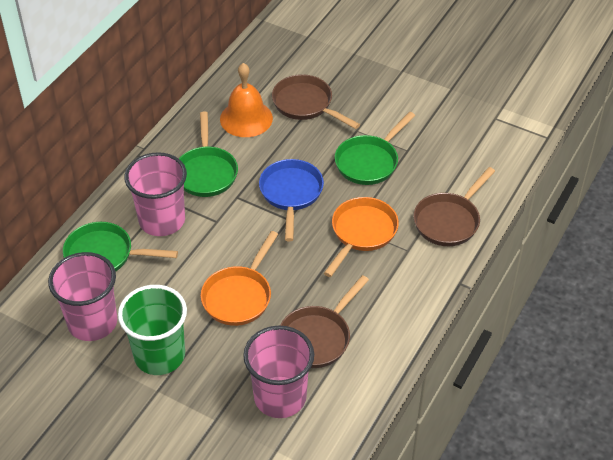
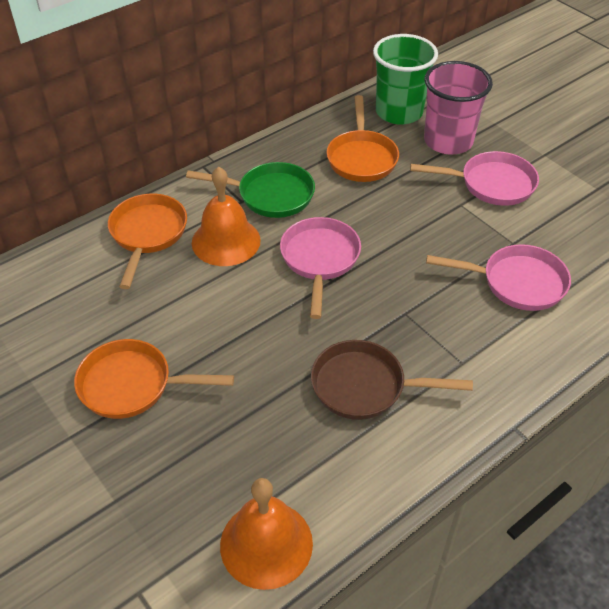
blue pan: 1 -> 0
brown pan: 3 -> 1
green pan: 3 -> 1
orange bell: 1 -> 2
orange pan: 2 -> 3
pink cup: 3 -> 1
pink pan: 0 -> 3

